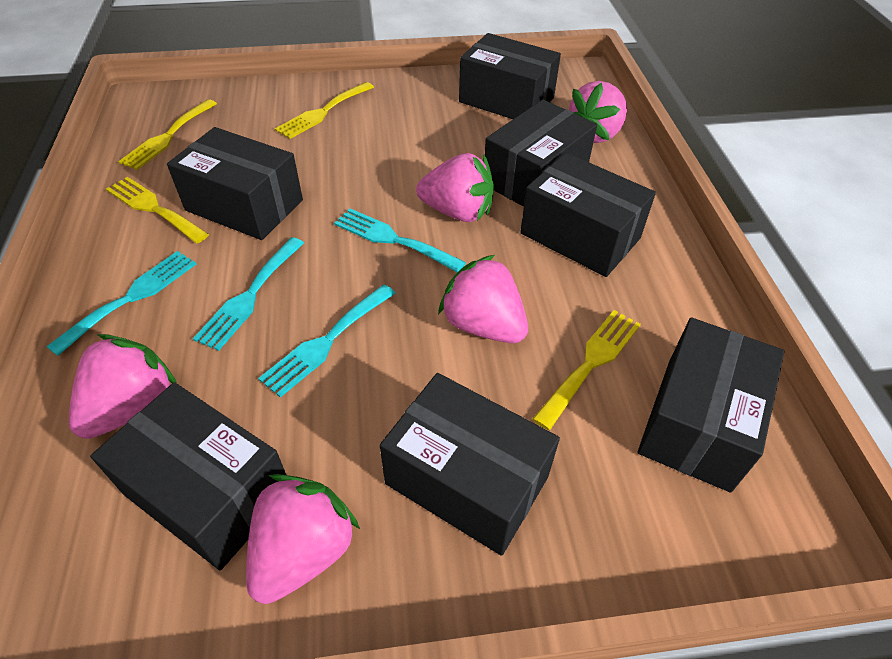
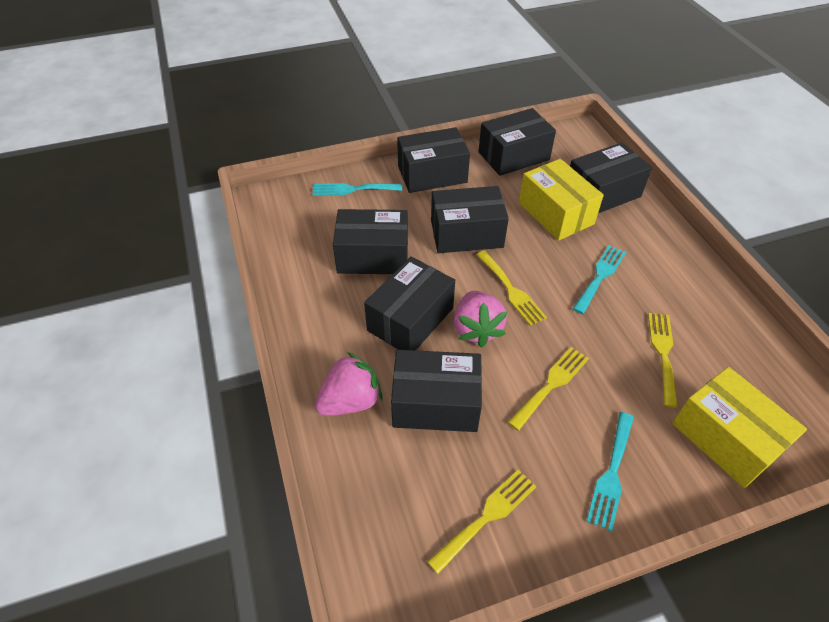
pink strawberry: 5 -> 2
turquoise fork: 4 -> 3
yellow box: 0 -> 2

